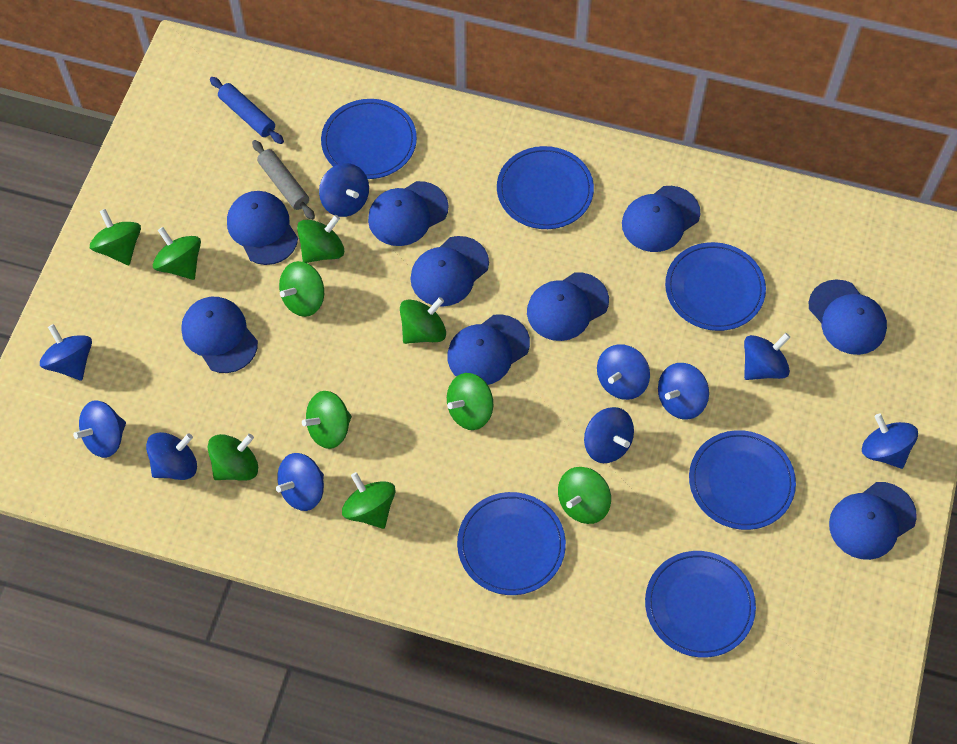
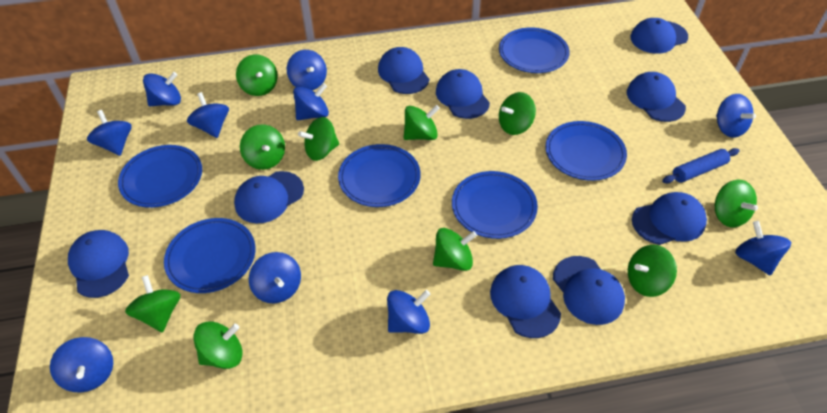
grey rolling pin: 1 -> 0

